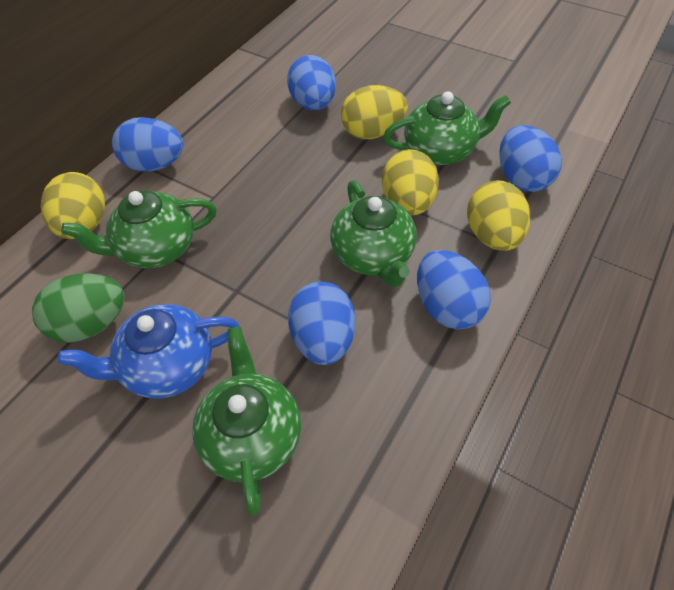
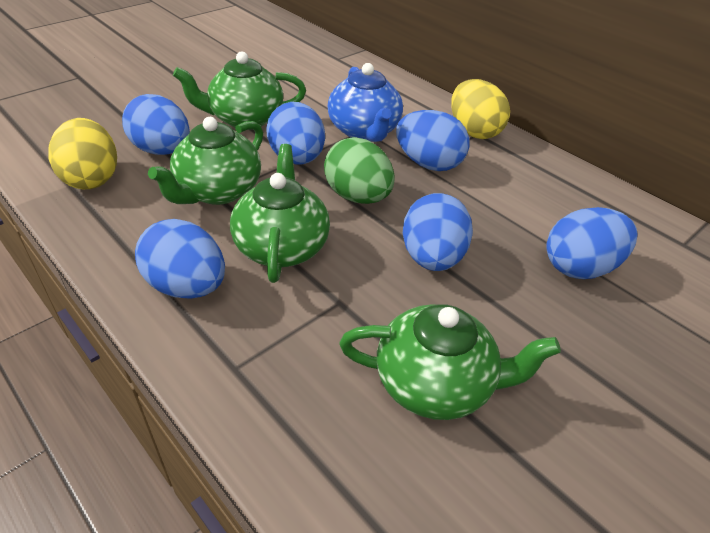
blue egg: 5 -> 6
yellow egg: 4 -> 2

